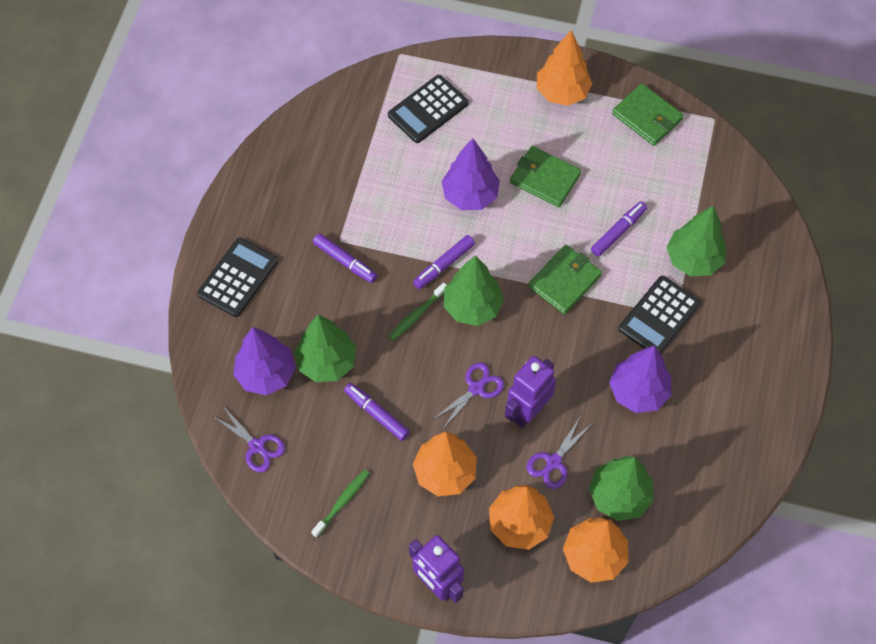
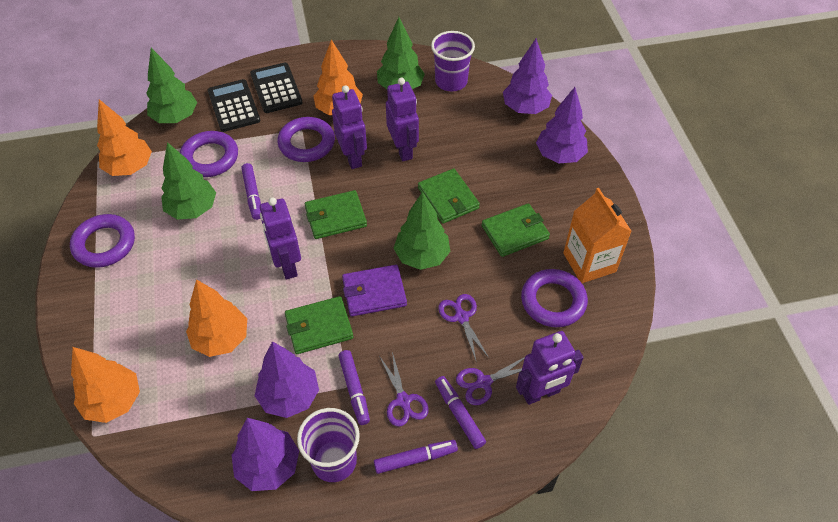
black calculator: 3 -> 2
green toothbrush: 2 -> 0
green wallet: 3 -> 4
orange carton: 0 -> 1
purple cup: 0 -> 2
purple ring: 0 -> 4
purple robot: 2 -> 4
purple tree: 3 -> 4
purple wallet: 0 -> 1

